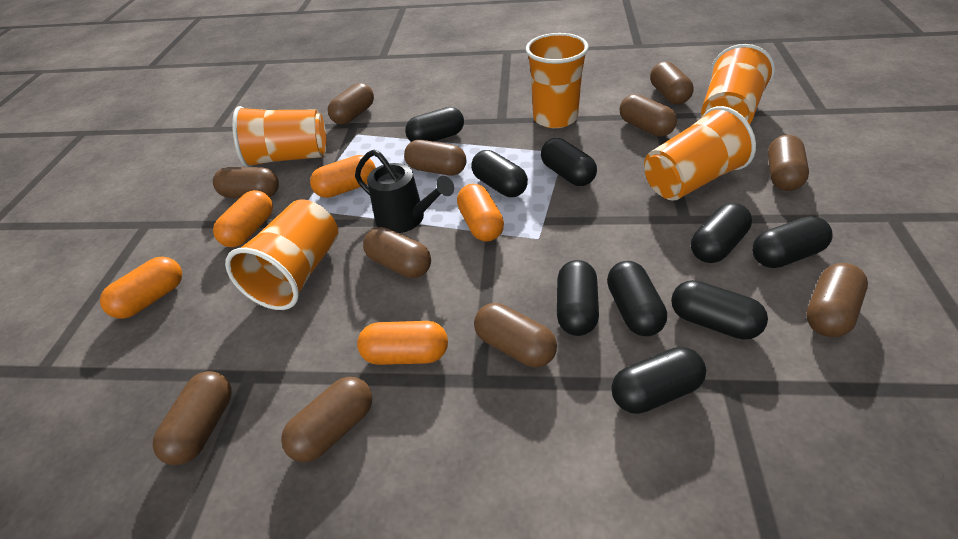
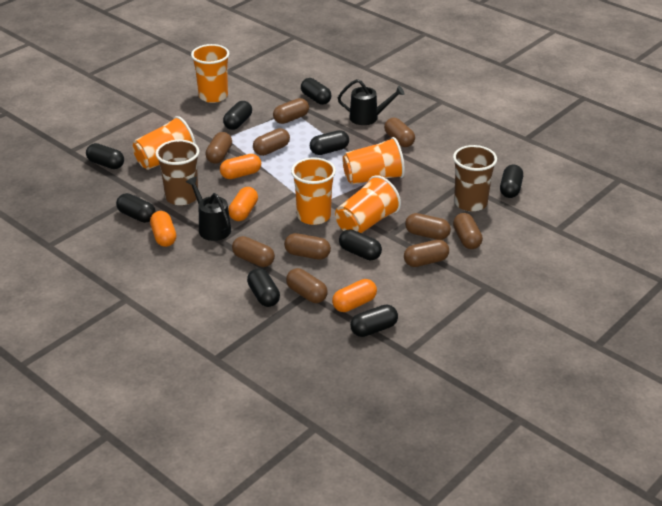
black watering can: 1 -> 2
brown capsule: 11 -> 10
brown cup: 0 -> 2
orange capsule: 5 -> 4

